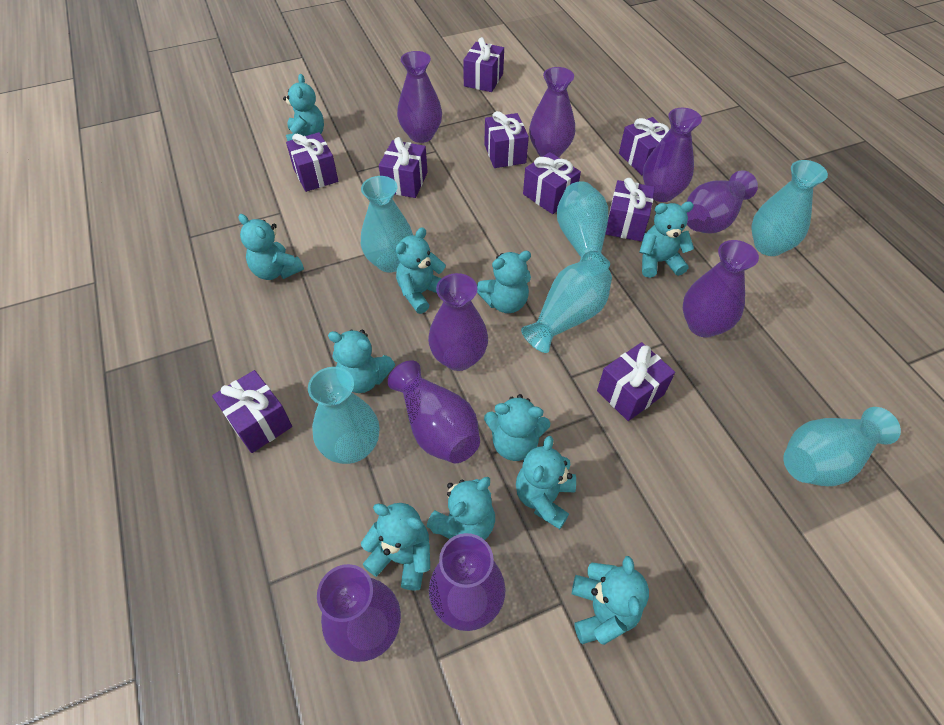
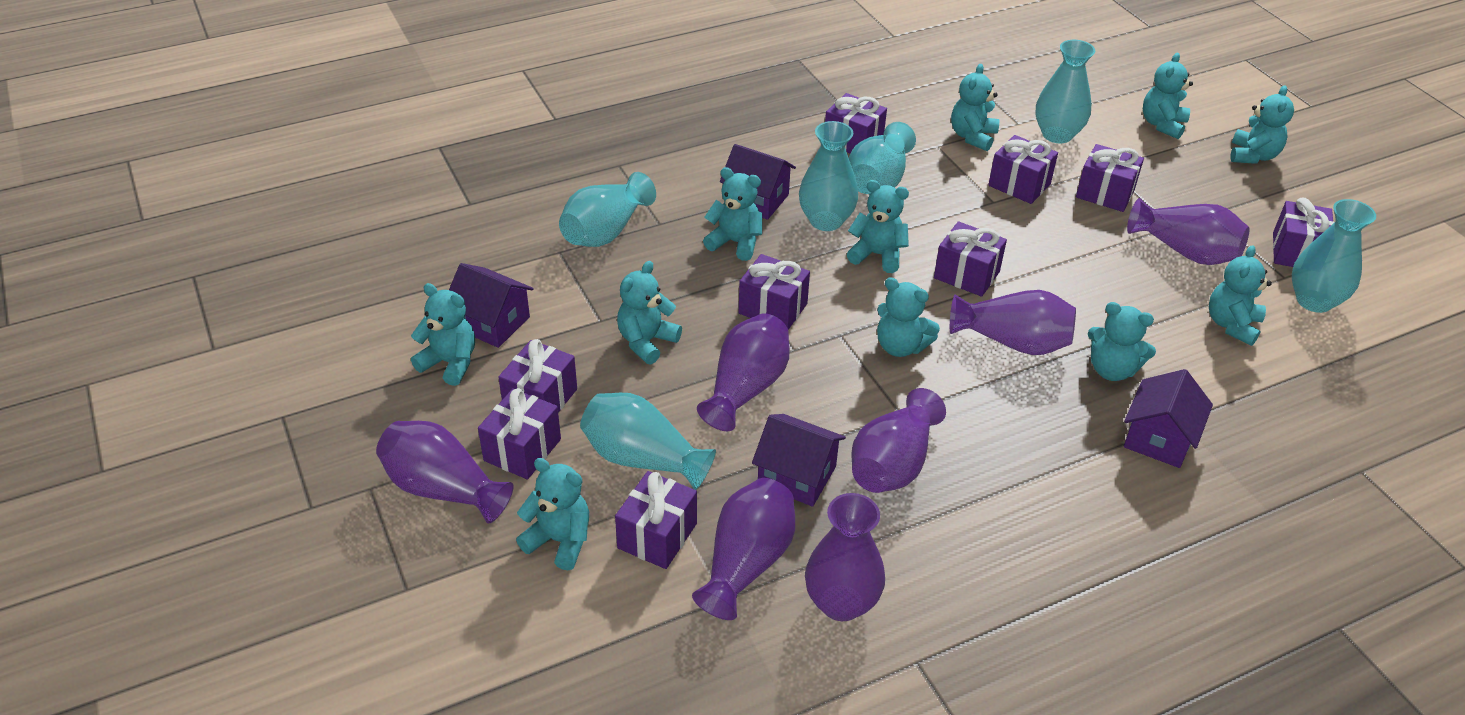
purple house: 0 -> 4
purple vase: 9 -> 7

